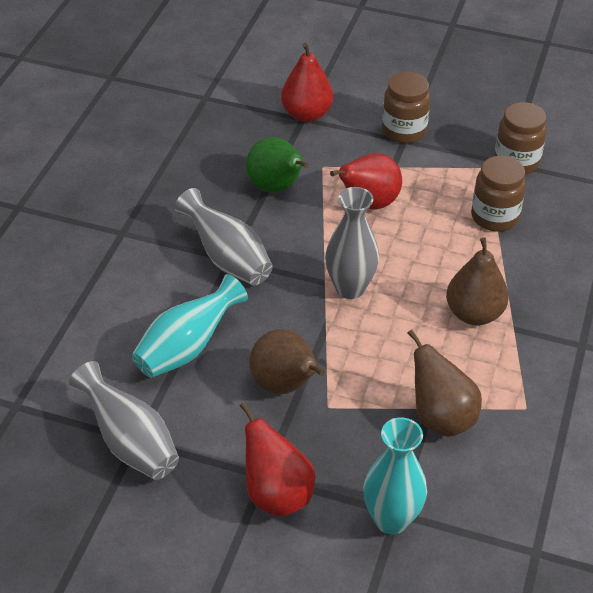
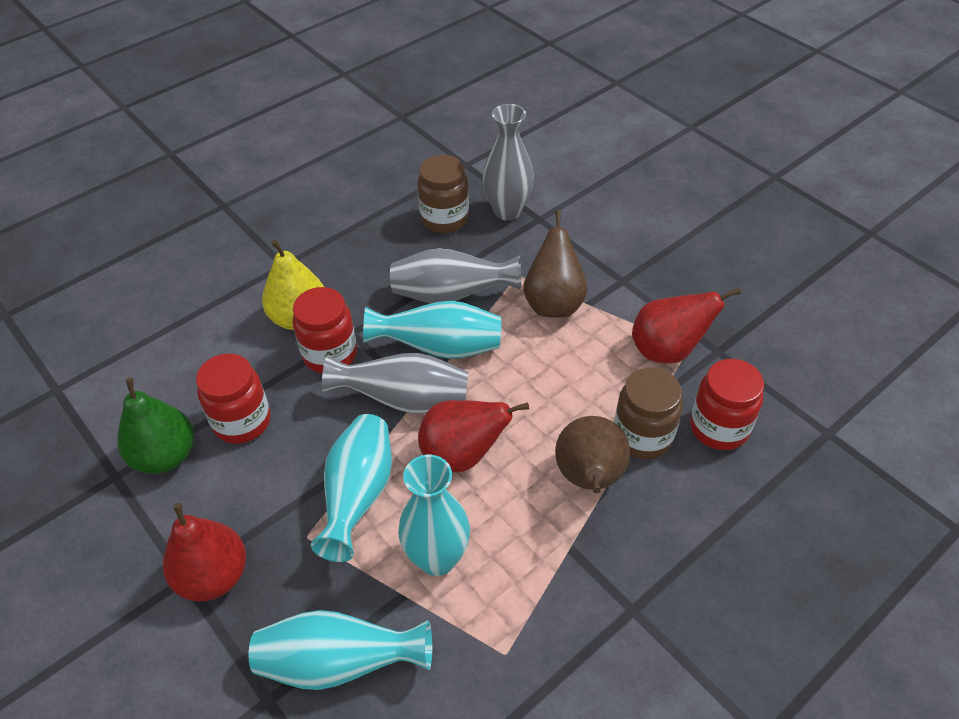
brown jar: 3 -> 2
brown pear: 3 -> 2
red jar: 0 -> 3
turquoise vase: 2 -> 4
yellow pear: 0 -> 1

